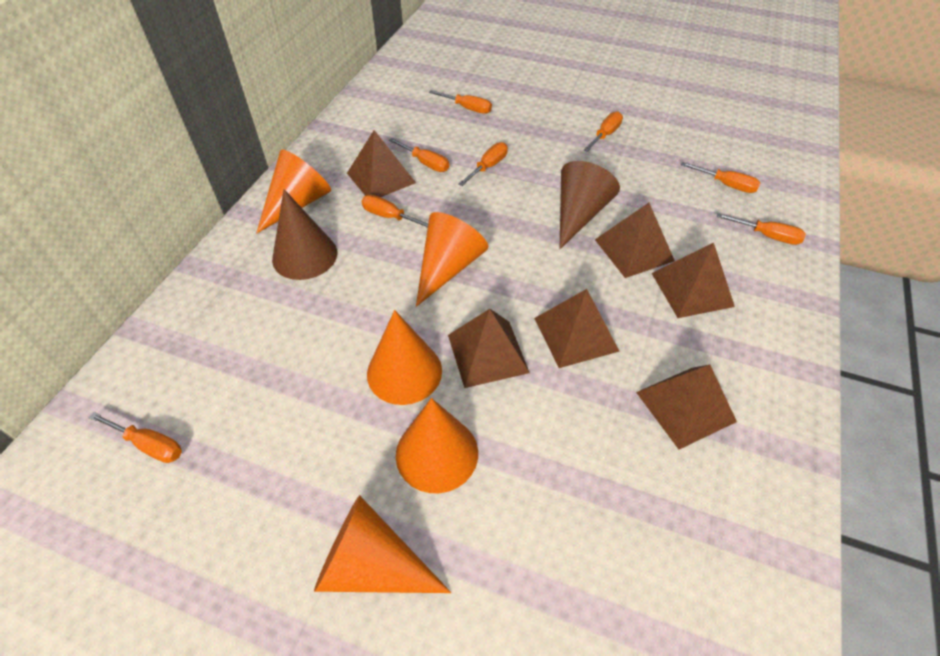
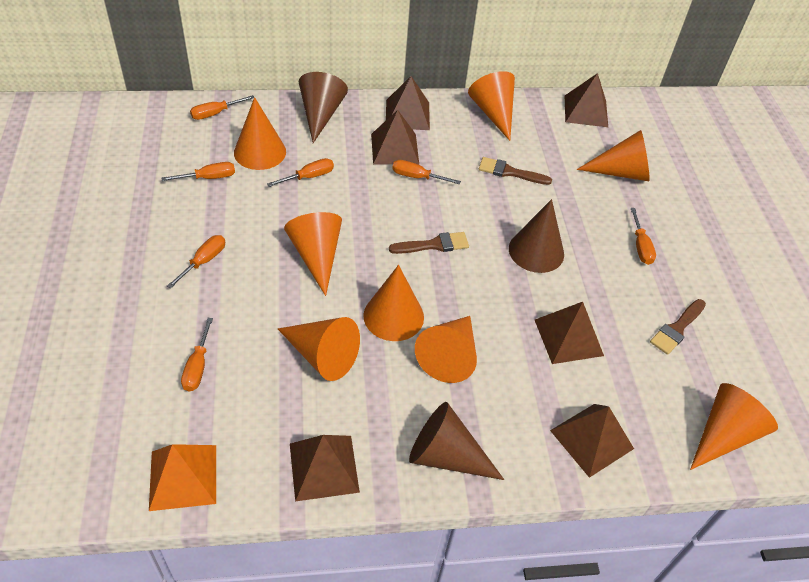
brown brush: 0 -> 3
brown cone: 2 -> 3
orange cone: 5 -> 8
orange pyramid: 0 -> 1
orange screwdriver: 8 -> 7

